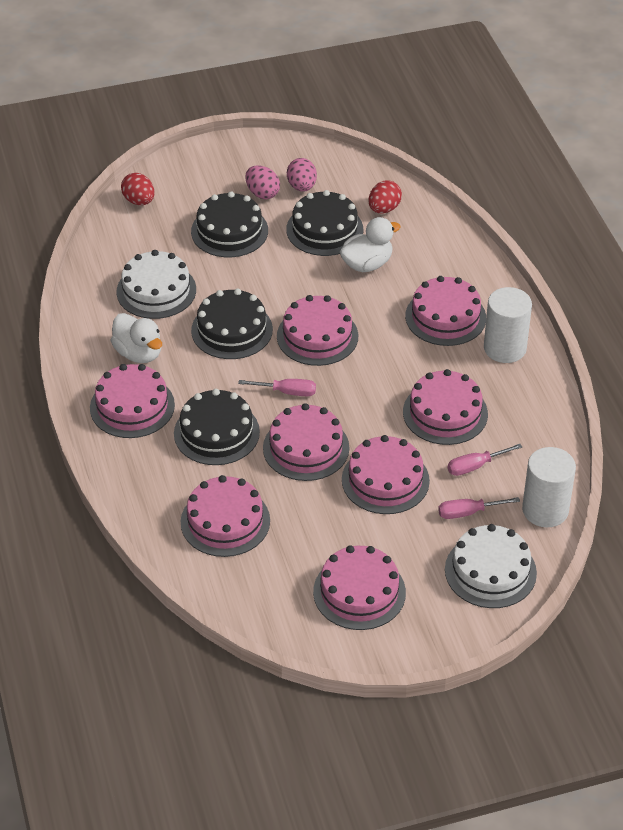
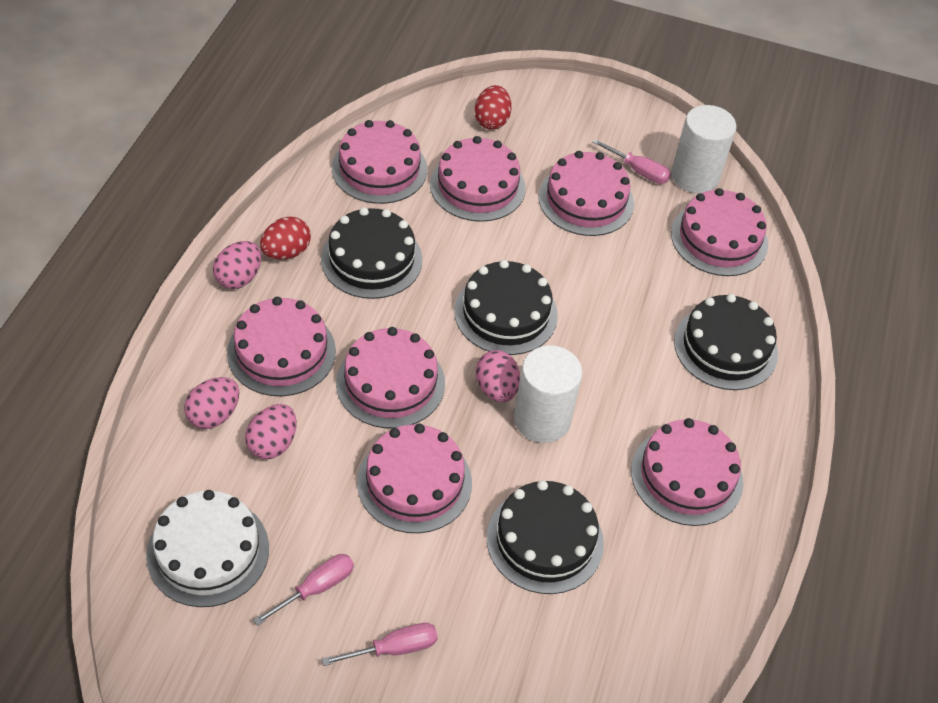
pink egg: 2 -> 4
white cake: 2 -> 1
white duck: 2 -> 0

